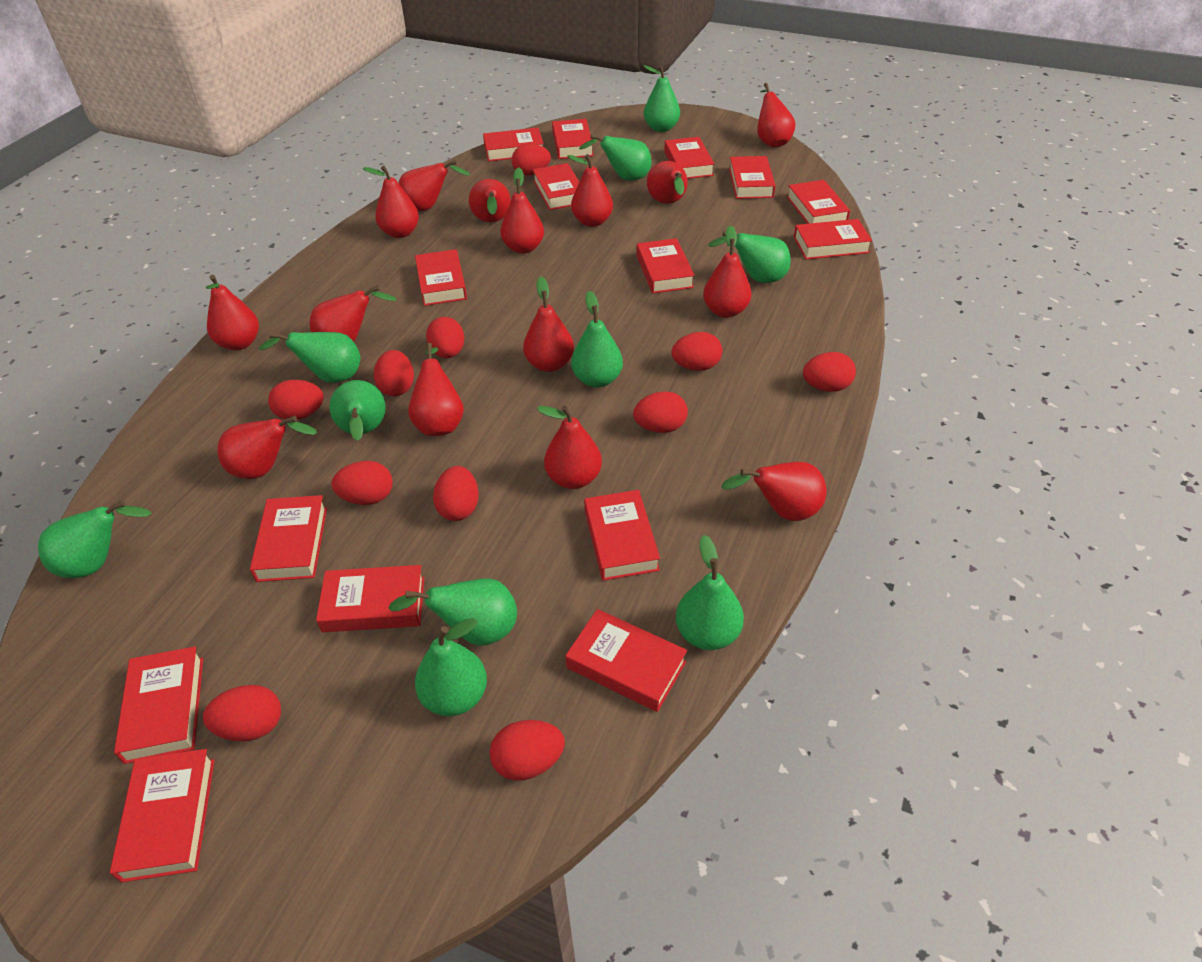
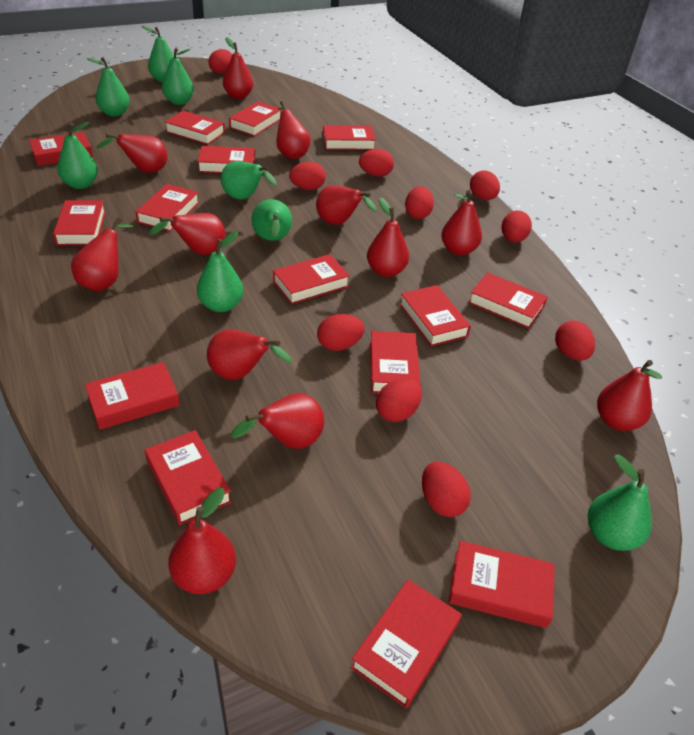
green pear: 10 -> 8
red egg: 11 -> 10
red pear: 15 -> 12

